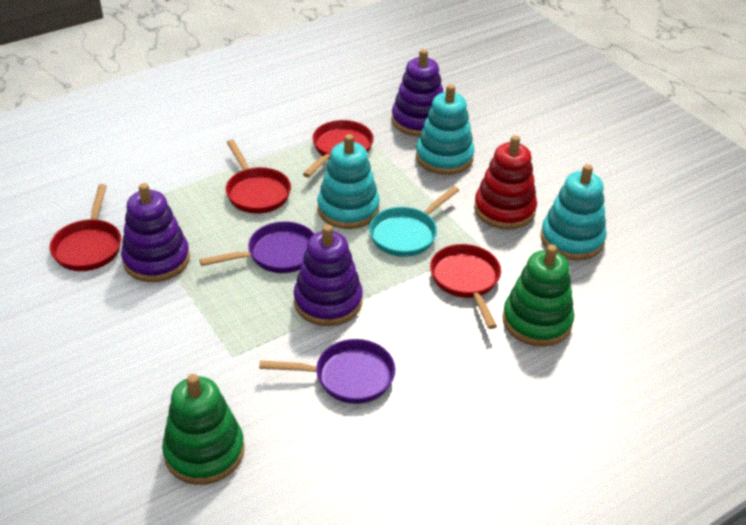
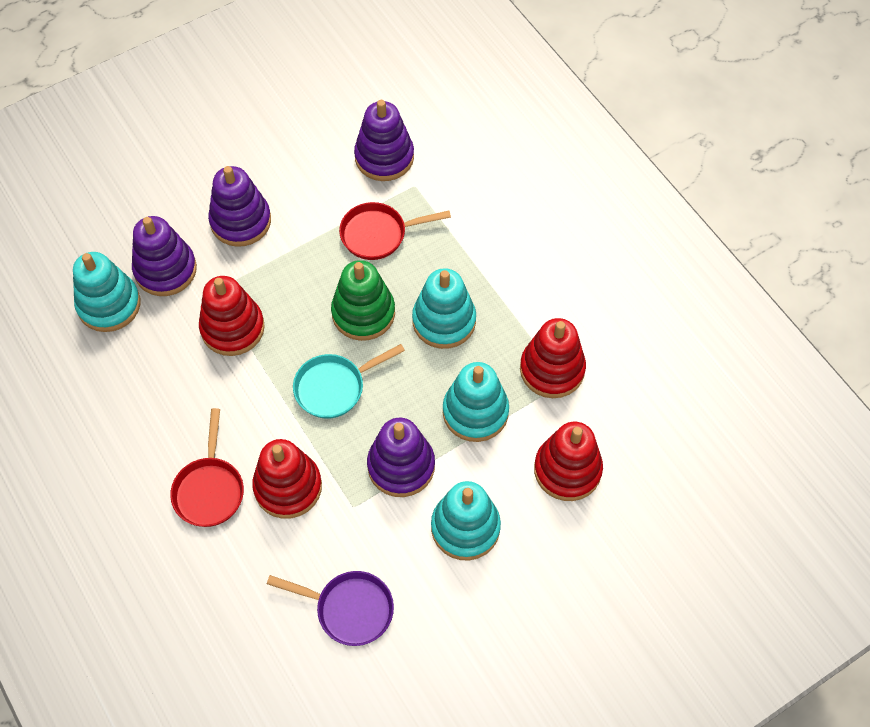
green stacking toy: 2 -> 1
purple pan: 2 -> 1
purple stacking toy: 3 -> 4
red pan: 4 -> 2
red stacking toy: 1 -> 4
turquoise stacking toy: 3 -> 4

